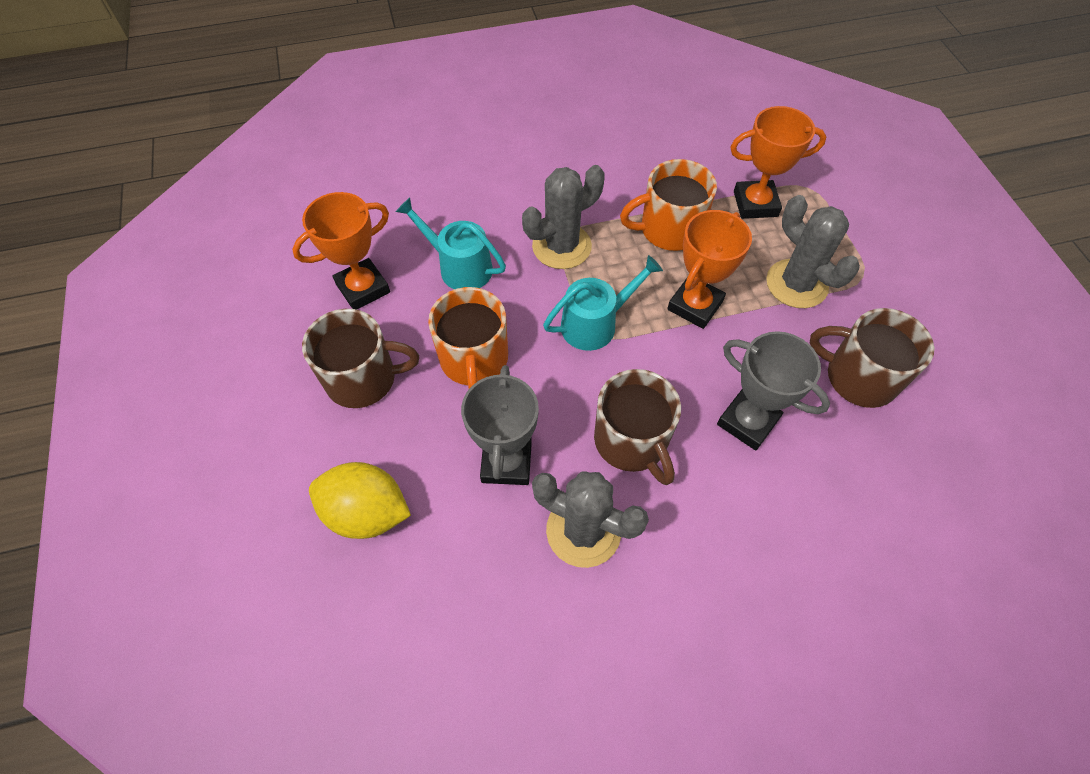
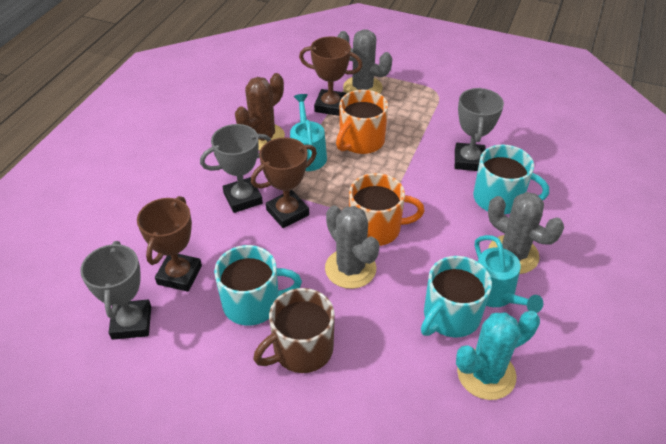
brown cactus: 0 -> 1
brown mug: 3 -> 1
brown trophy: 0 -> 3
grey trophy: 2 -> 3
orange trophy: 3 -> 0
turquoise cactus: 0 -> 1
turquoise mug: 0 -> 3
yellow lemon: 1 -> 0

